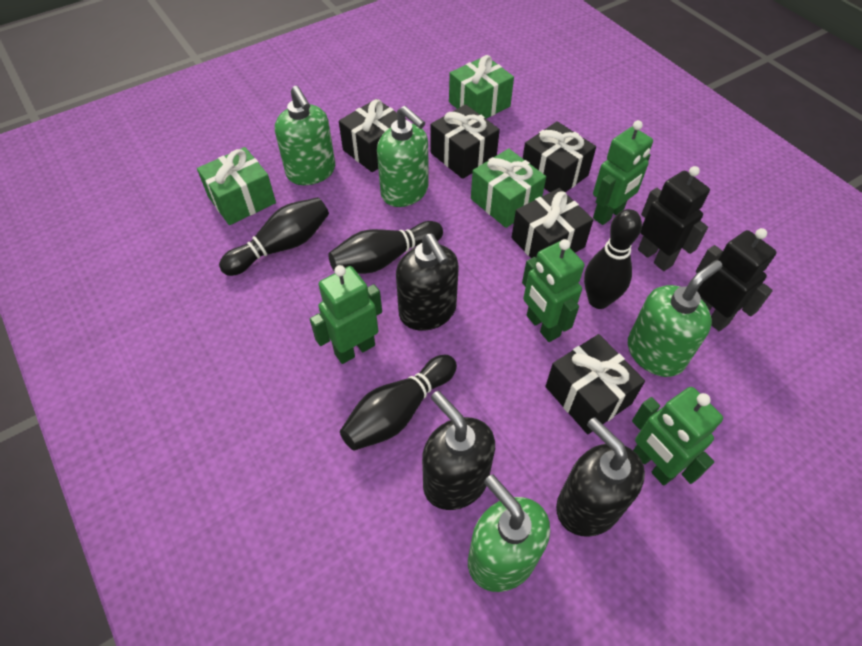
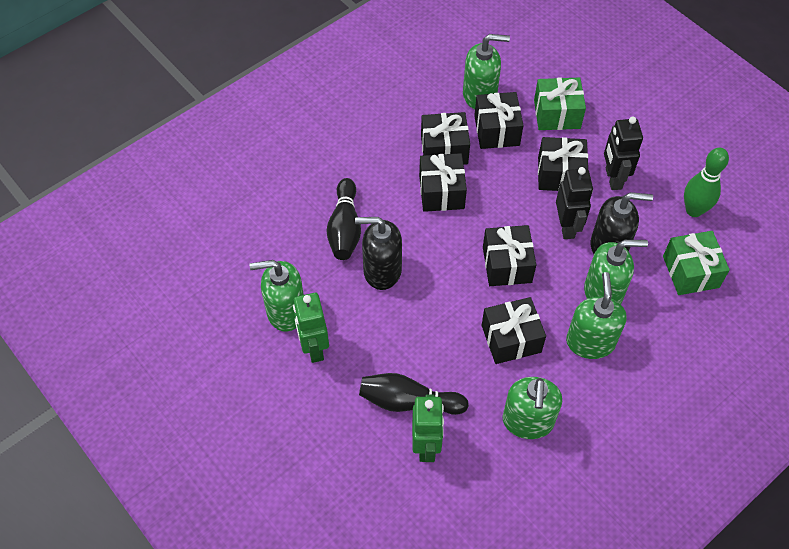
black bowling pin: 4 -> 2
black gift: 5 -> 6
black soap dispenser: 3 -> 2
green bowling pin: 0 -> 1
green gift: 3 -> 2
green robot: 4 -> 2
green soap dispenser: 4 -> 5

